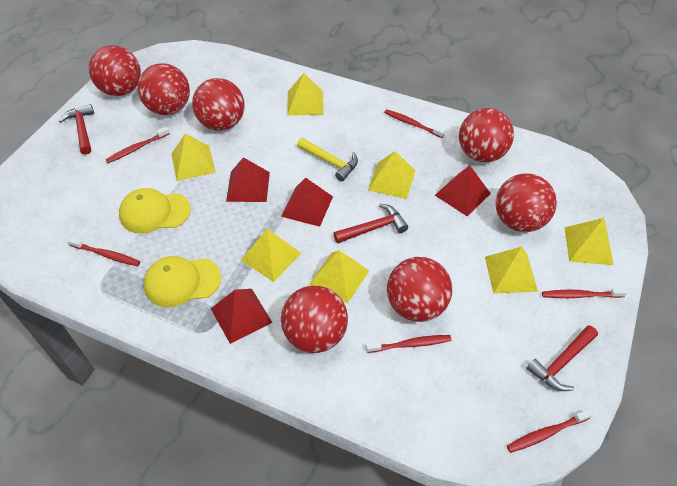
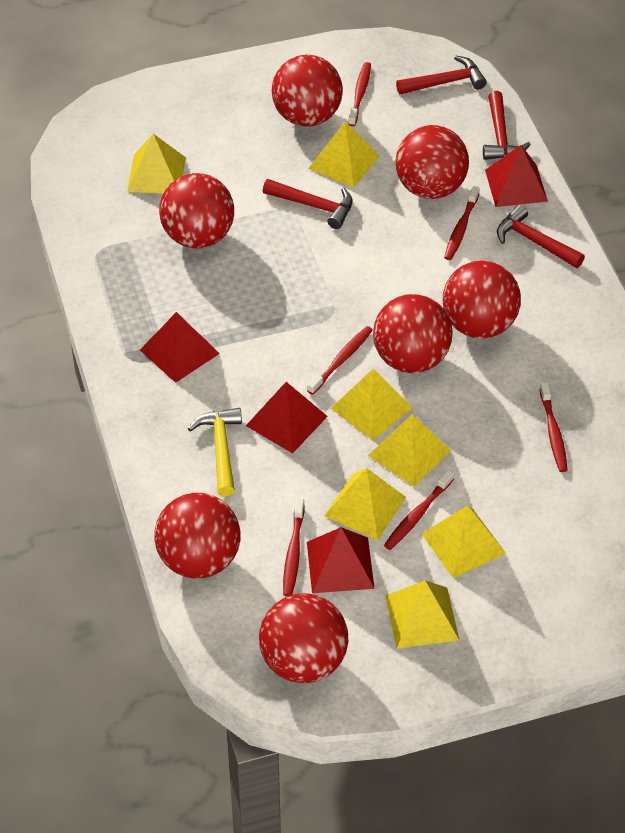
red hammer: 3 -> 4
yellow cap: 2 -> 0

